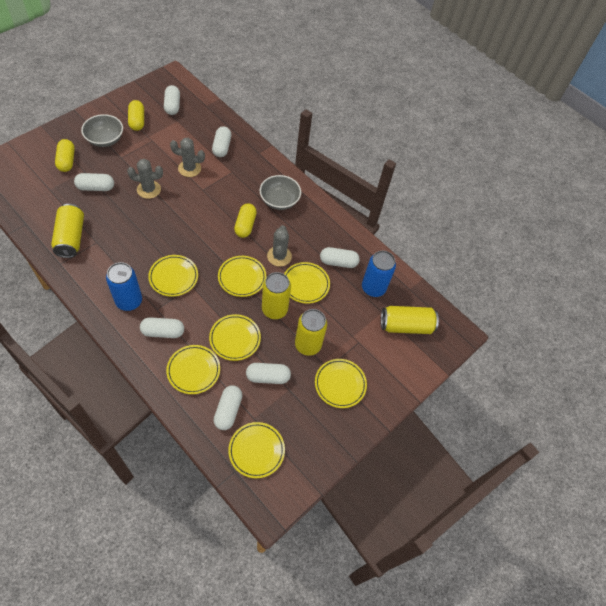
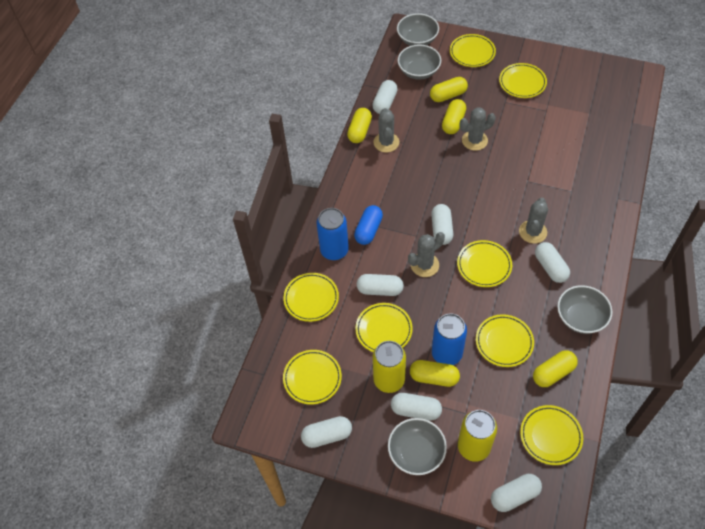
blue capsule: 0 -> 1
grey bowl: 2 -> 4
grey cactus: 3 -> 4
yellow can: 4 -> 2
yellow capsule: 3 -> 5
yellow plate: 7 -> 8

